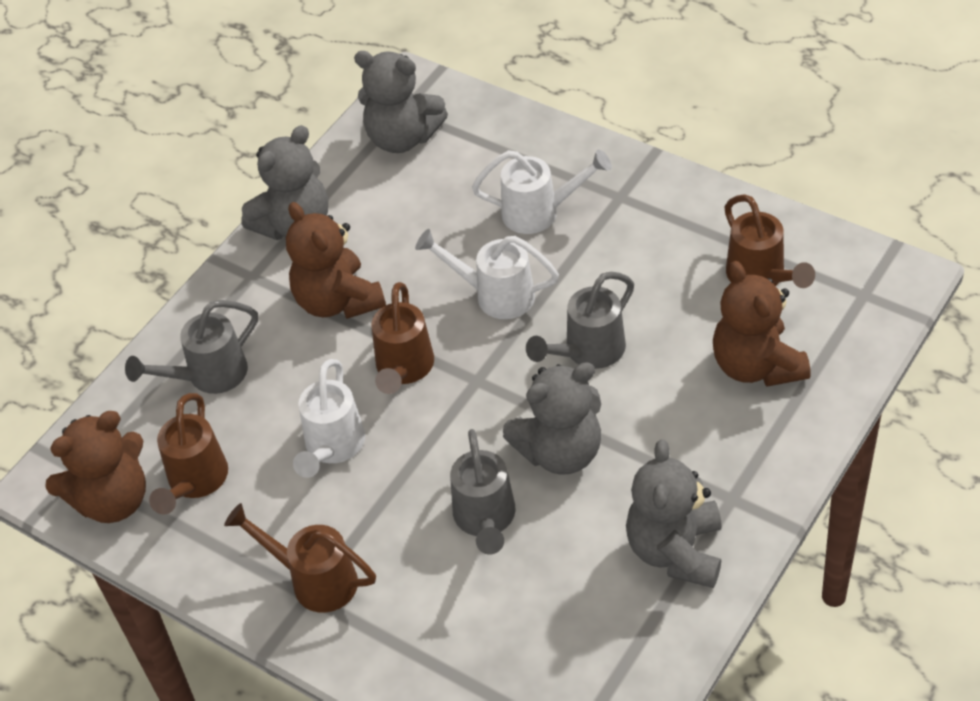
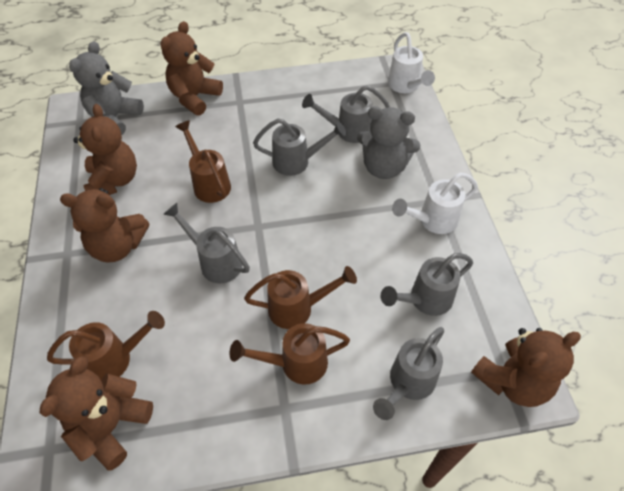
brown teddy bear: 3 -> 5
grey teddy bear: 4 -> 2
grey watering can: 3 -> 5
white watering can: 3 -> 2

